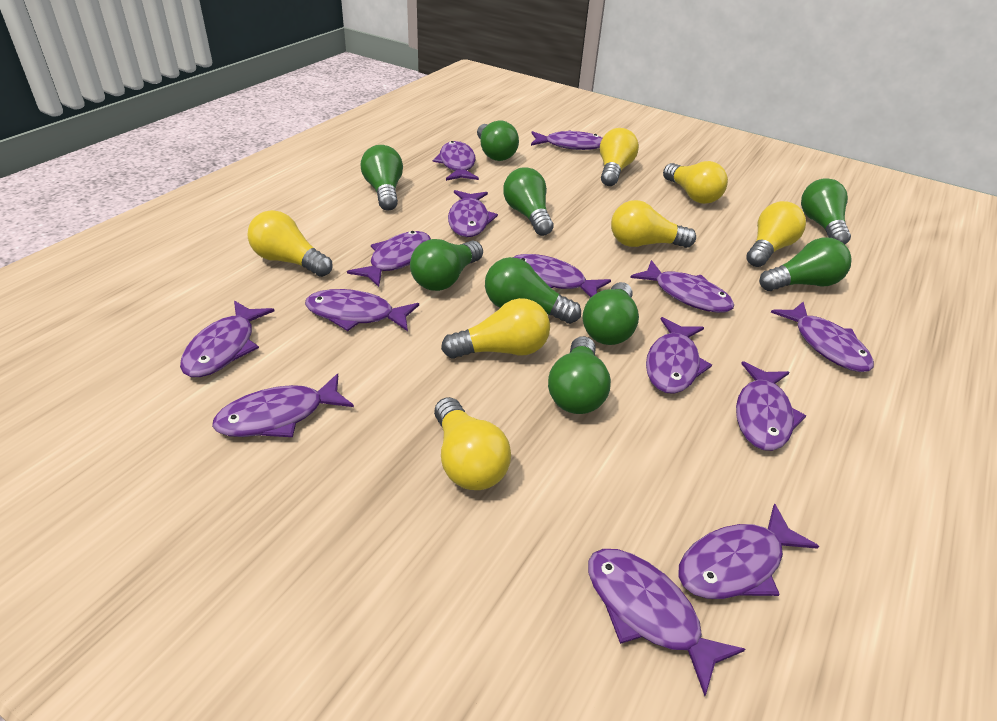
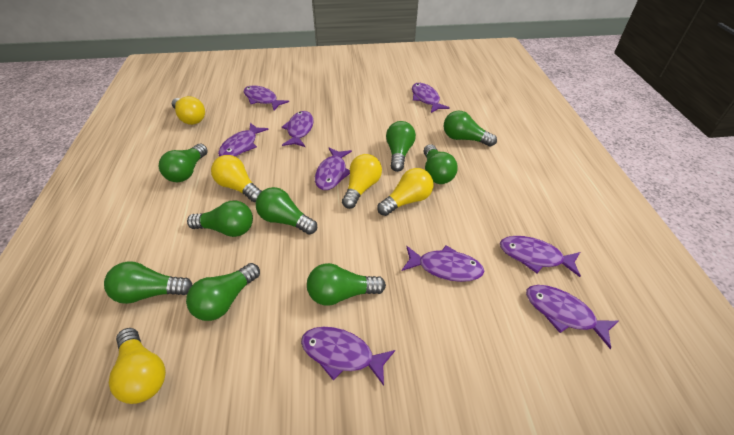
purple fish: 14 -> 9
yellow light bulb: 7 -> 5

